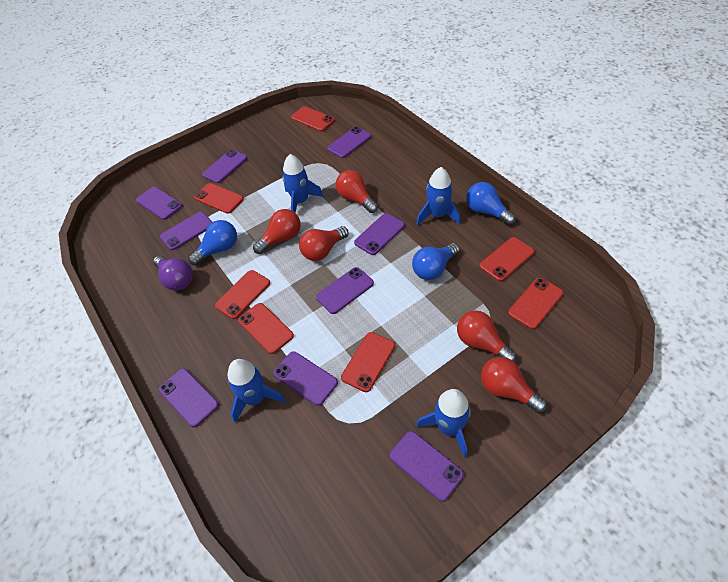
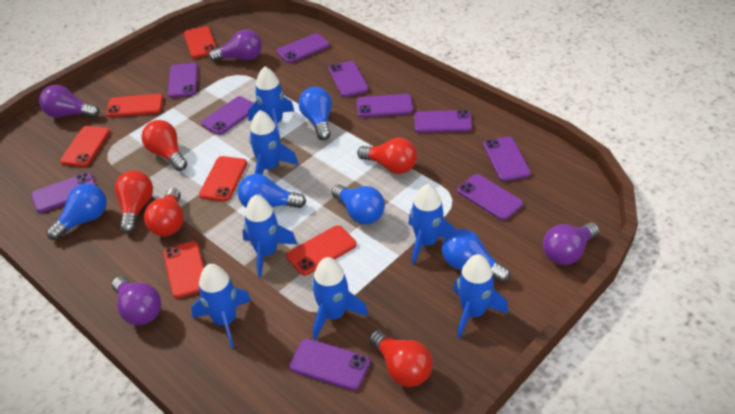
blue light bulb: 3 -> 5
blue rocket: 4 -> 7
purple light bulb: 1 -> 4
purple phone: 9 -> 10
red phone: 7 -> 6

